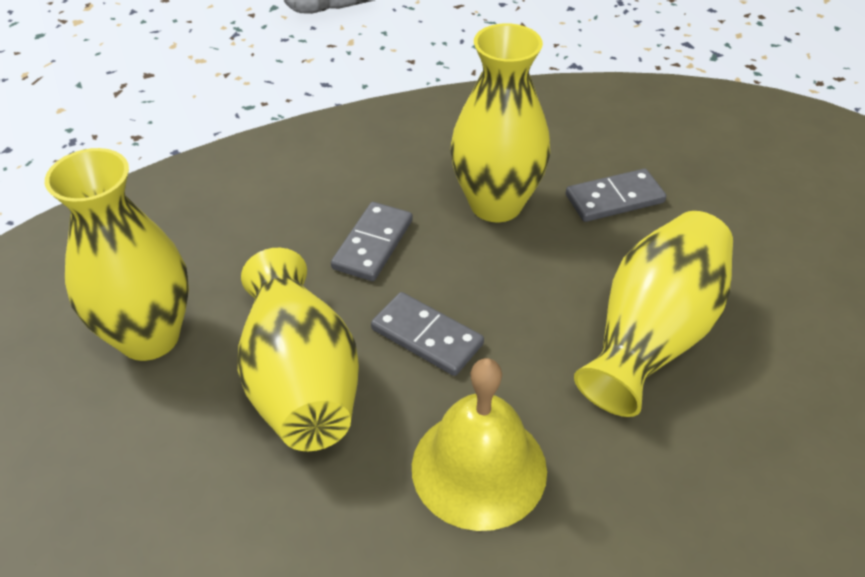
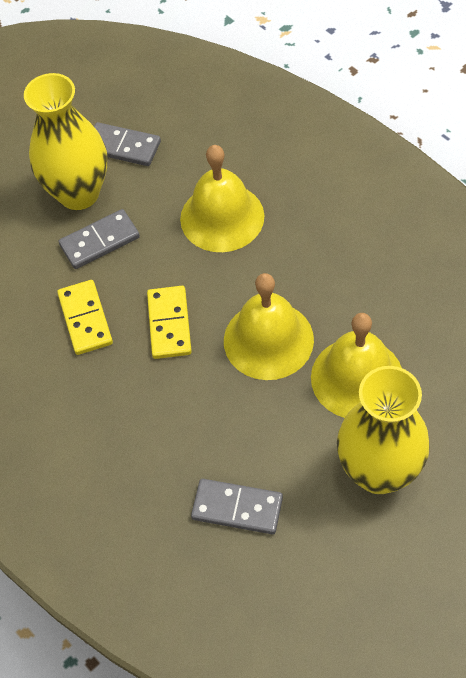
yellow bell: 1 -> 3
yellow domino: 0 -> 2
yellow vase: 4 -> 2

